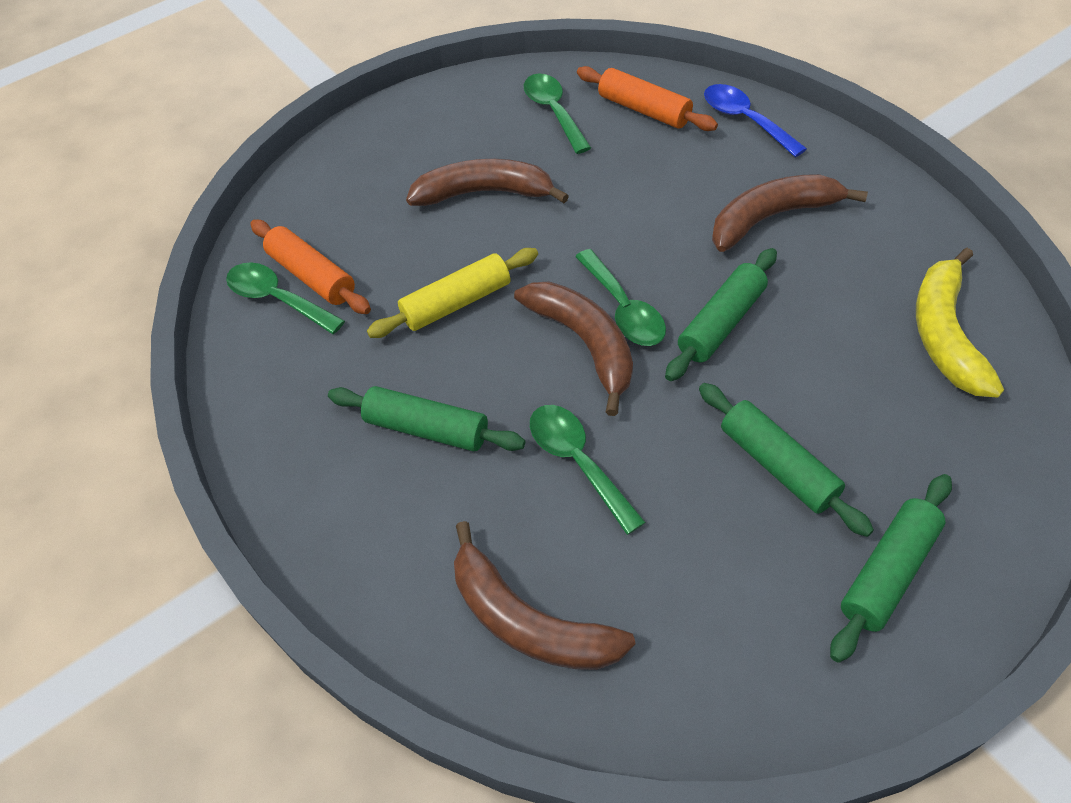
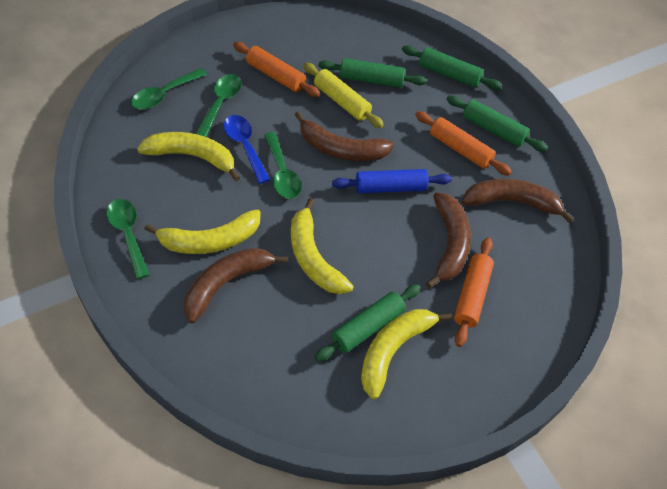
blue rolling pin: 0 -> 1
orange rolling pin: 2 -> 3
yellow banana: 1 -> 4

